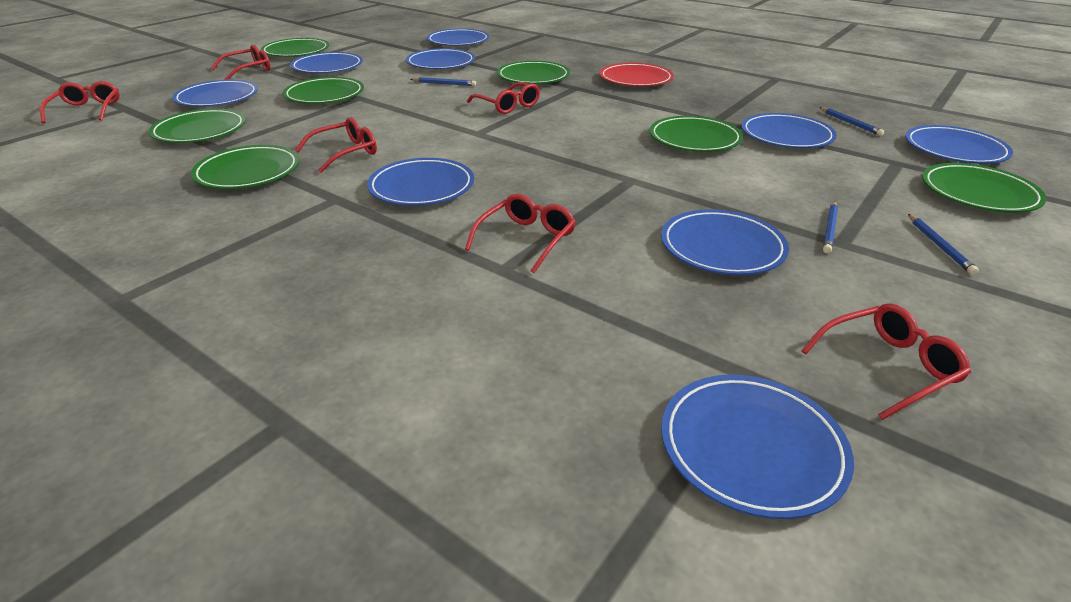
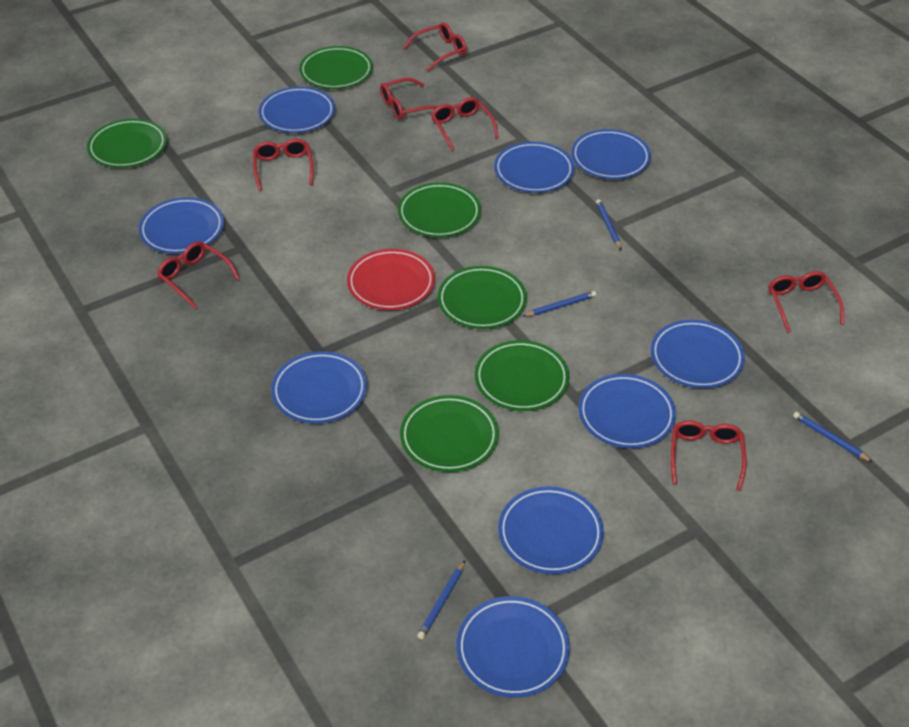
green plate: 7 -> 6
red glasses: 6 -> 7

